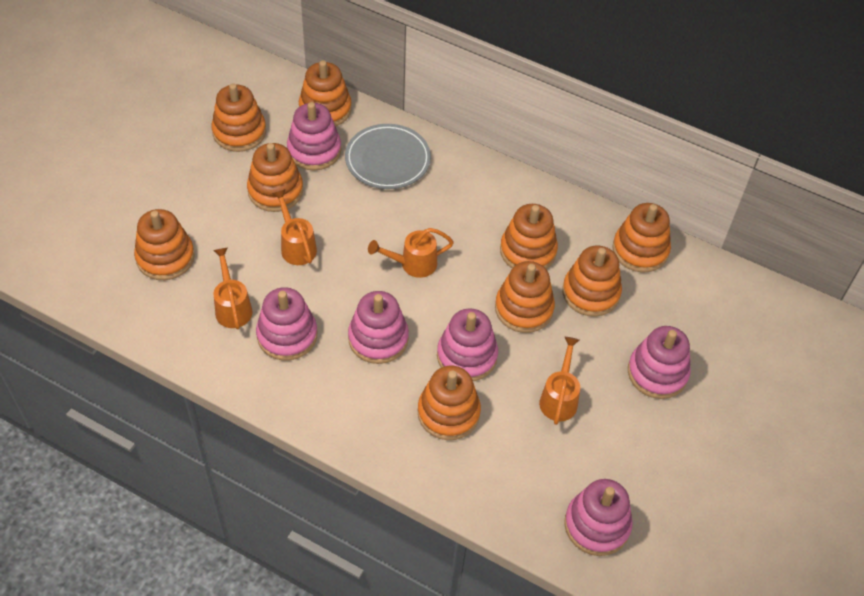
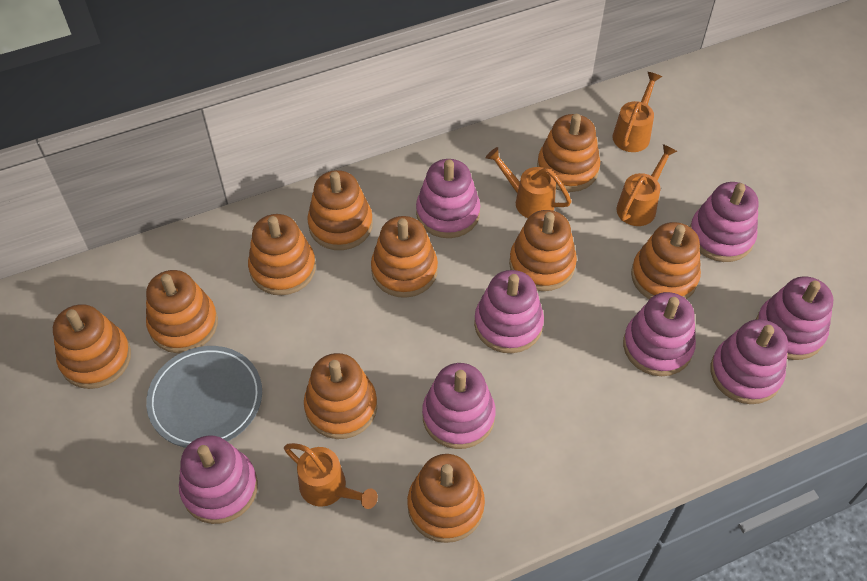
orange stacking toy: 9 -> 10
pink stacking toy: 6 -> 8

